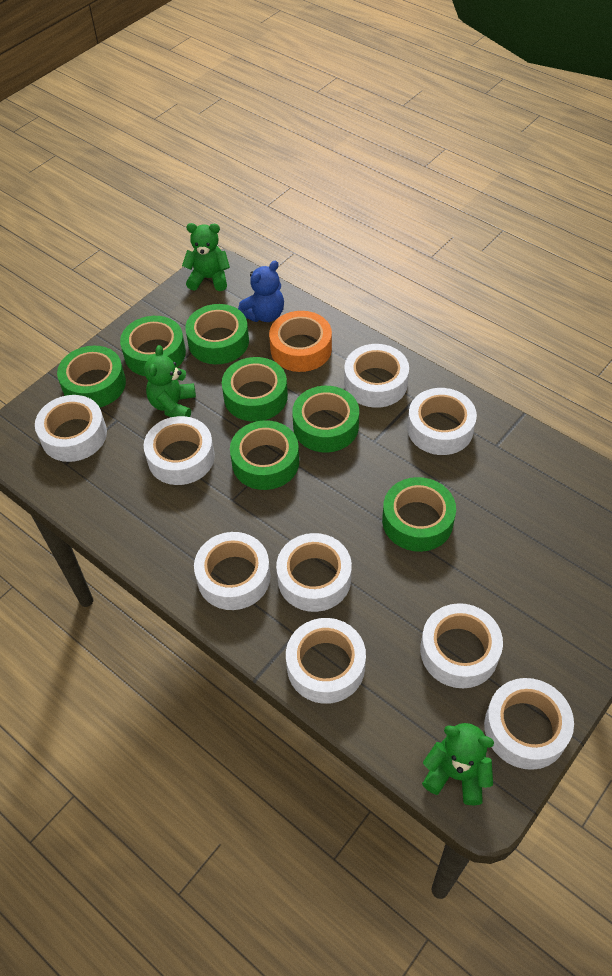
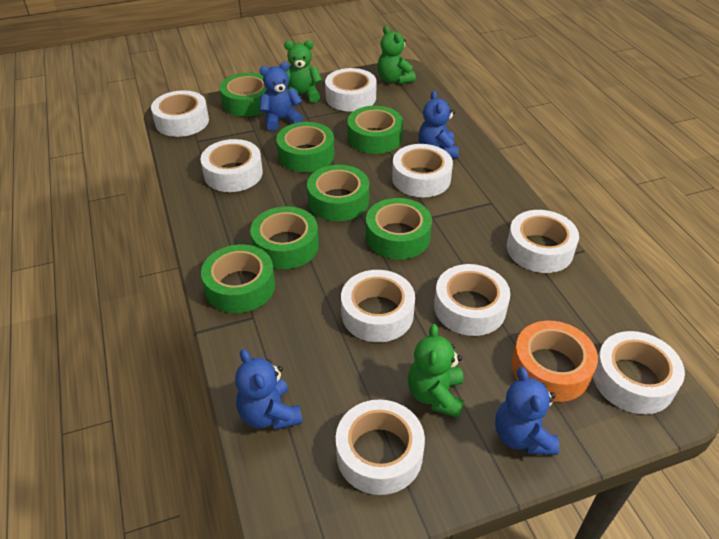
blue teddy bear: 1 -> 4

